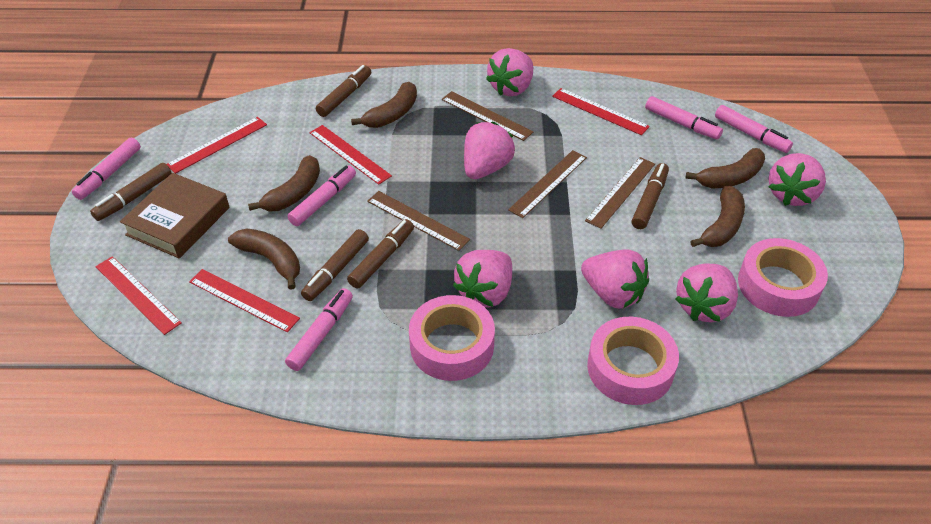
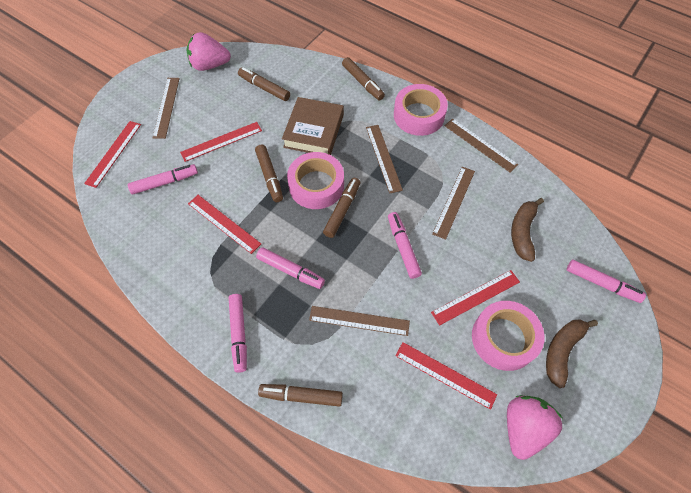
brown banana: 5 -> 2
brown ruler: 4 -> 5
pink strawberry: 6 -> 2

